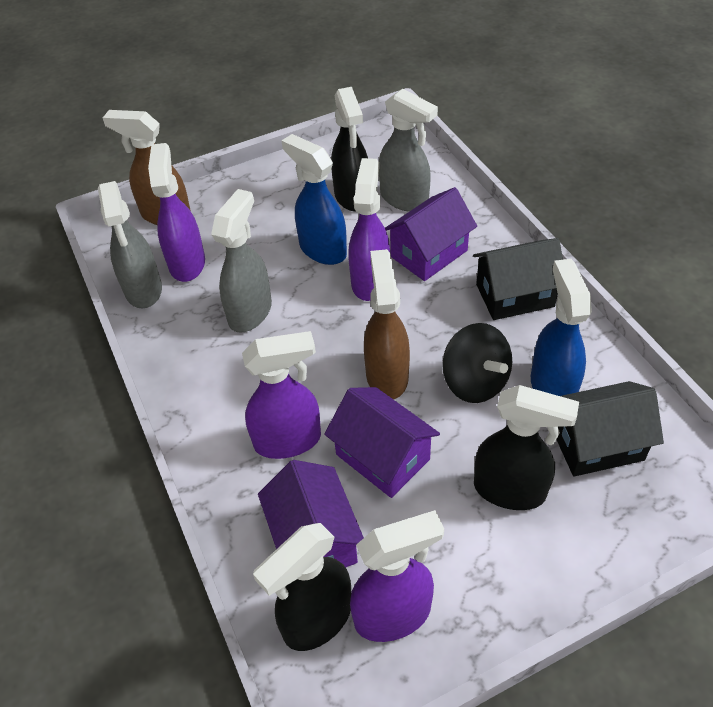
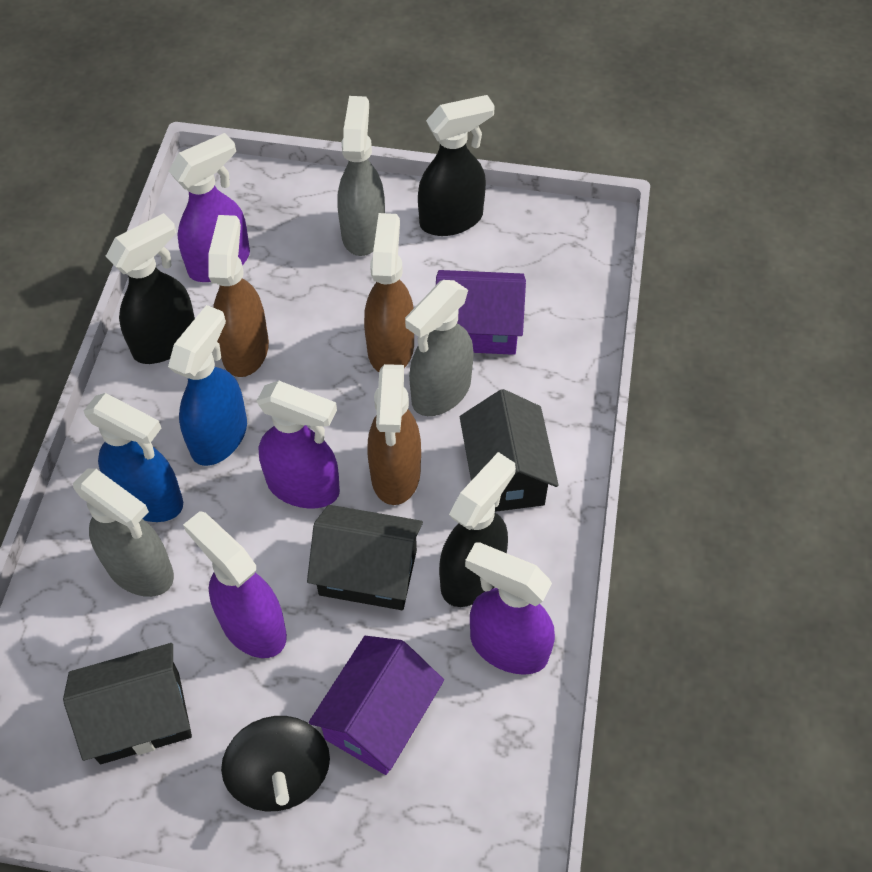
black house: 2 -> 3
brown spray bottle: 2 -> 3
purple house: 3 -> 2

